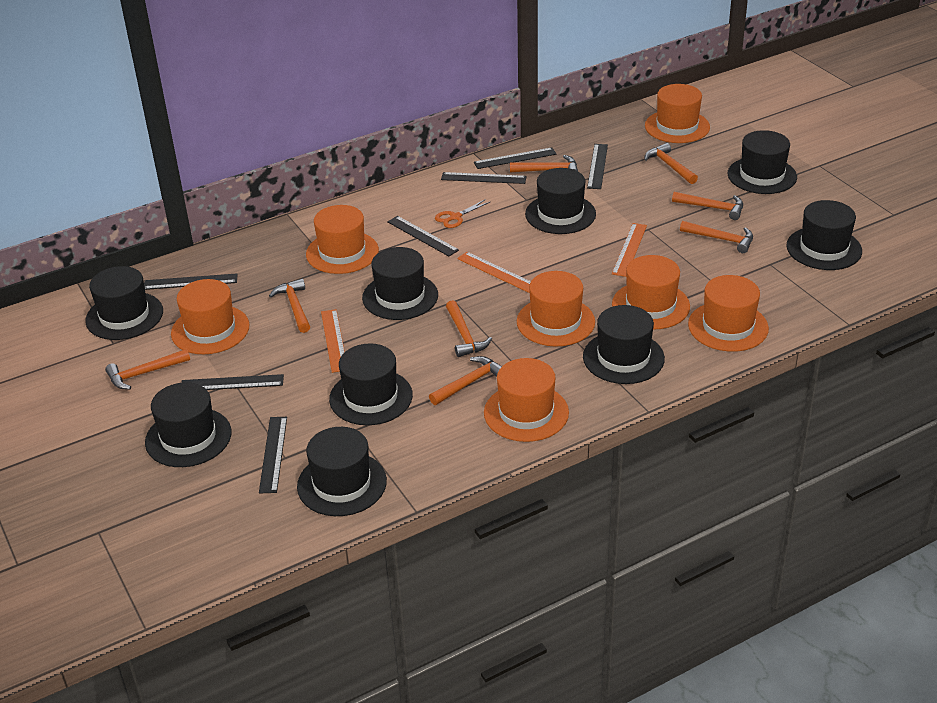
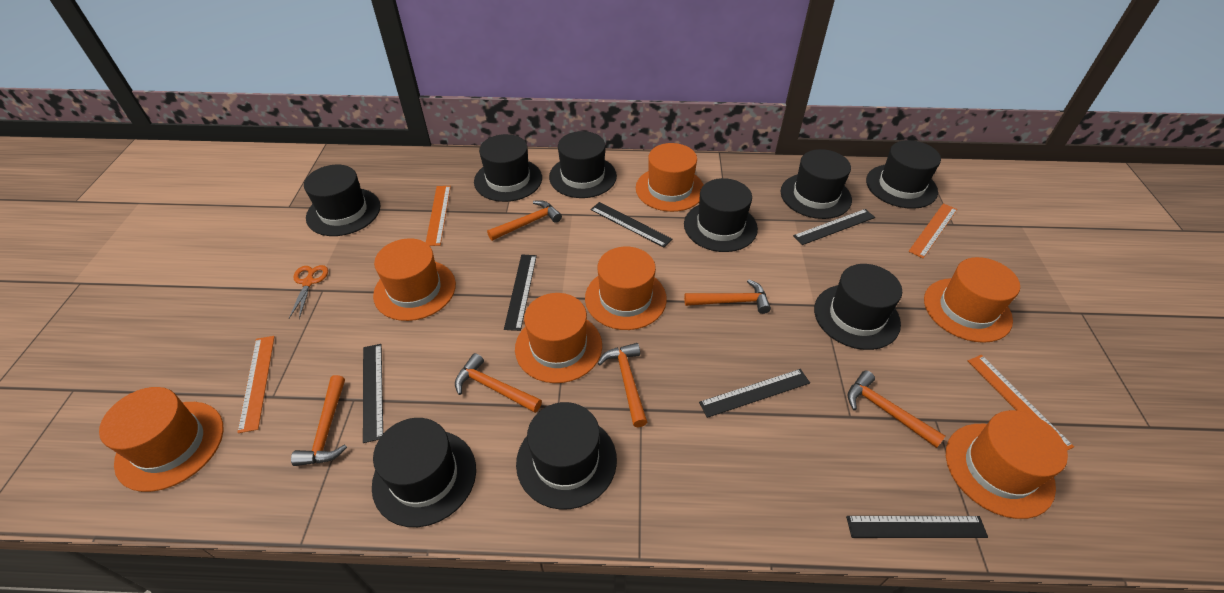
black ruler: 7 -> 6
orange hammer: 8 -> 6
orange ruler: 3 -> 4

